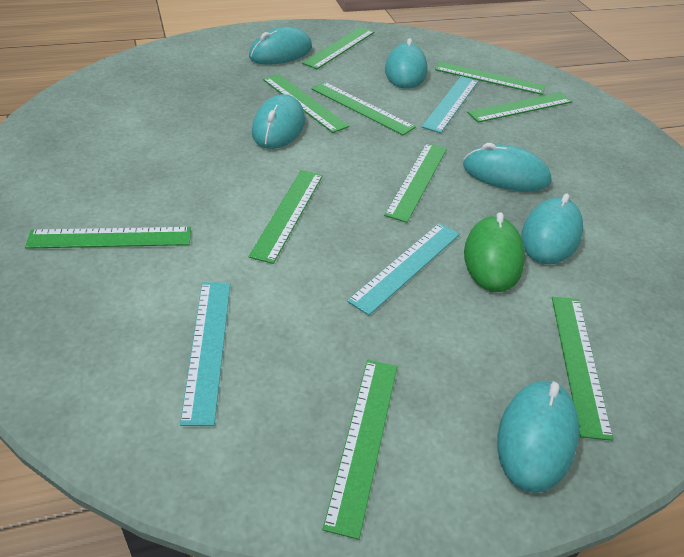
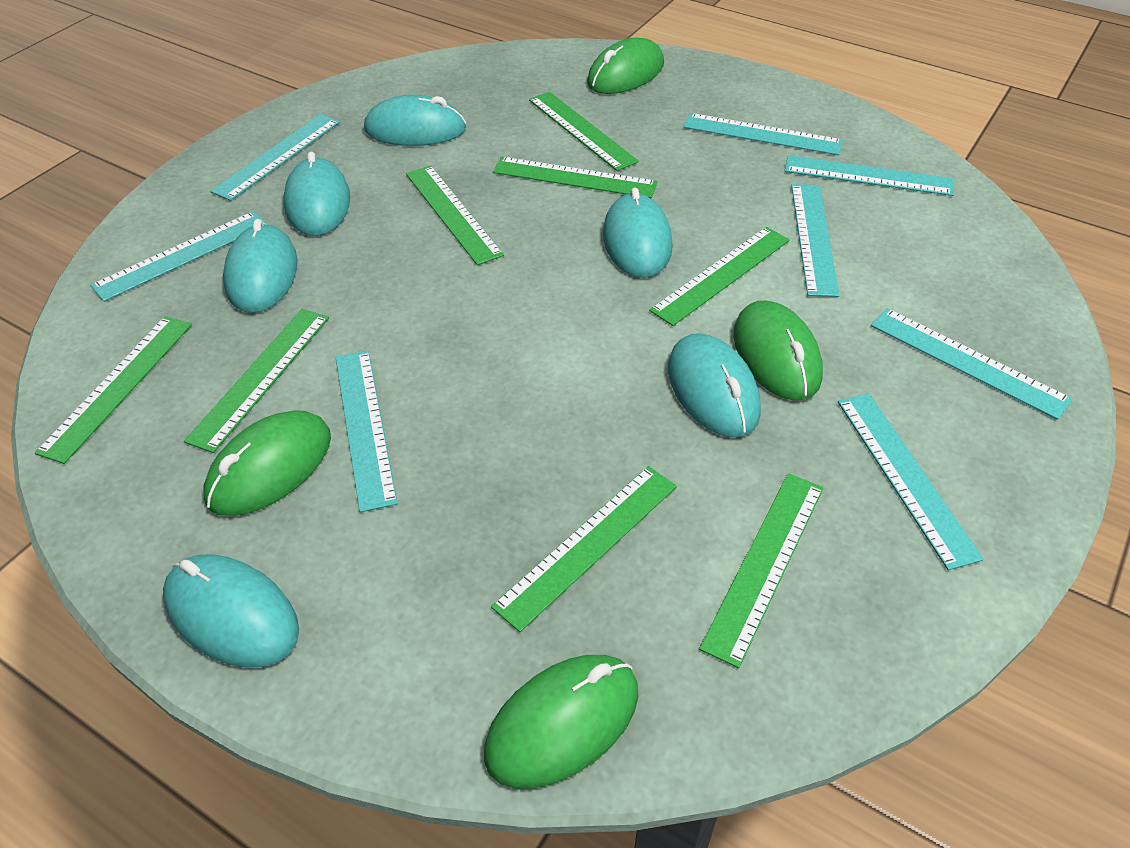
green mouse: 1 -> 4
green ruler: 10 -> 8
turquoise ruler: 3 -> 8

